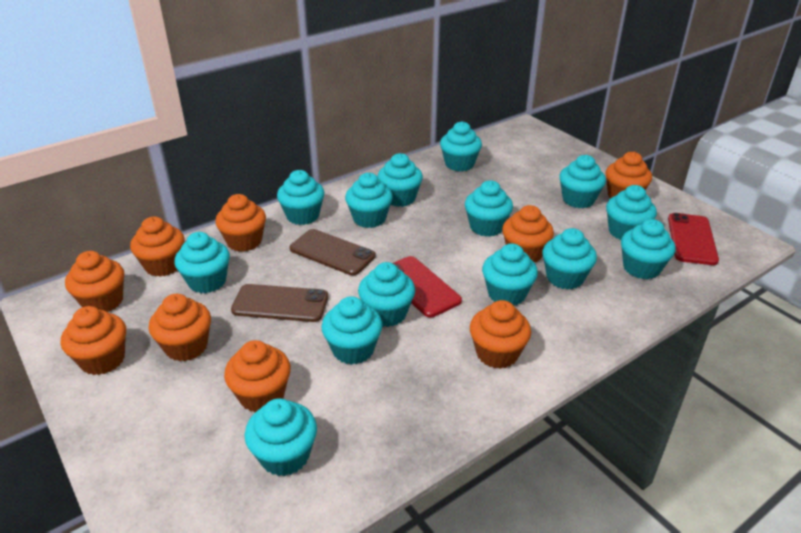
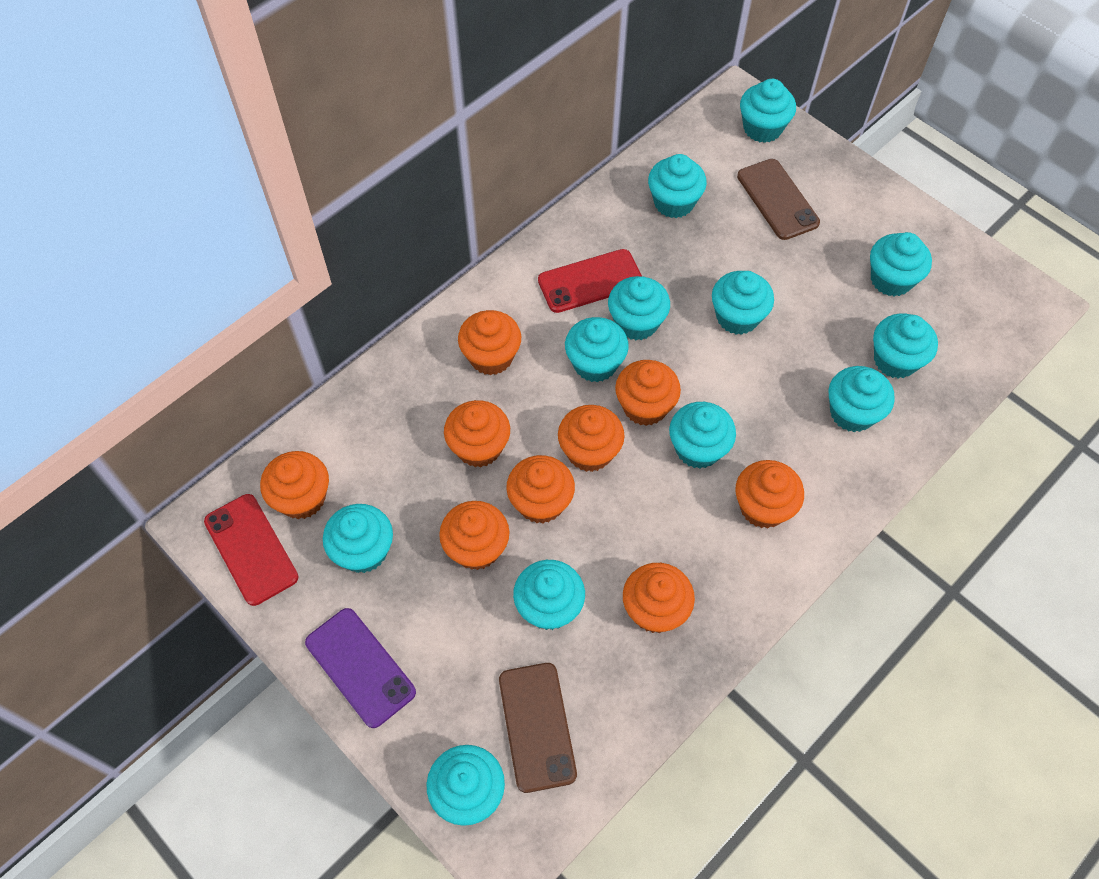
purple phone: 0 -> 1
turquoise cupcake: 14 -> 12

